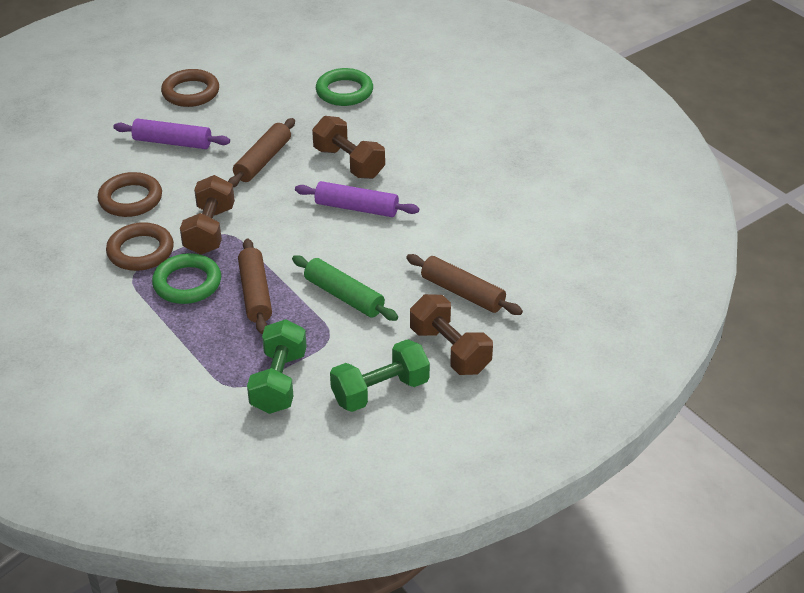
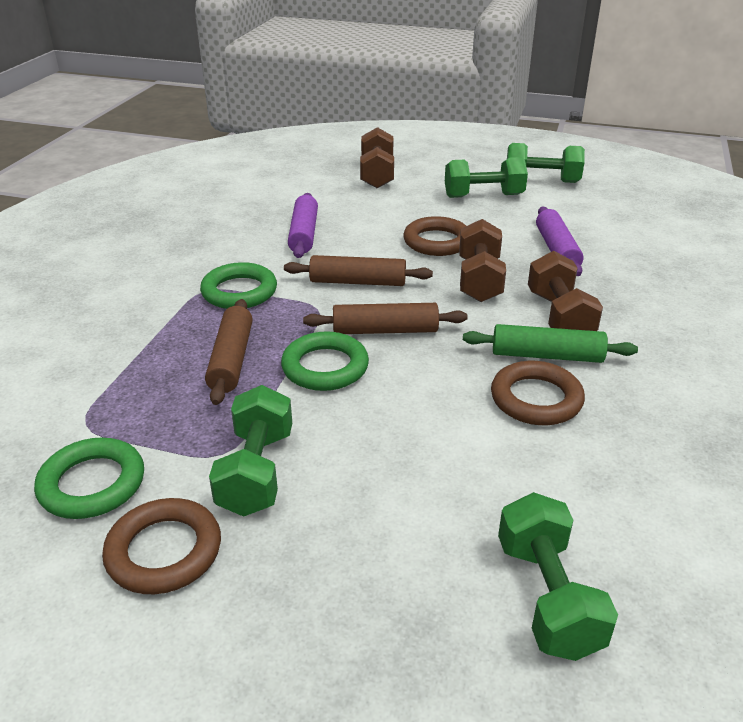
green dumbbell: 2 -> 4
green ring: 2 -> 3

